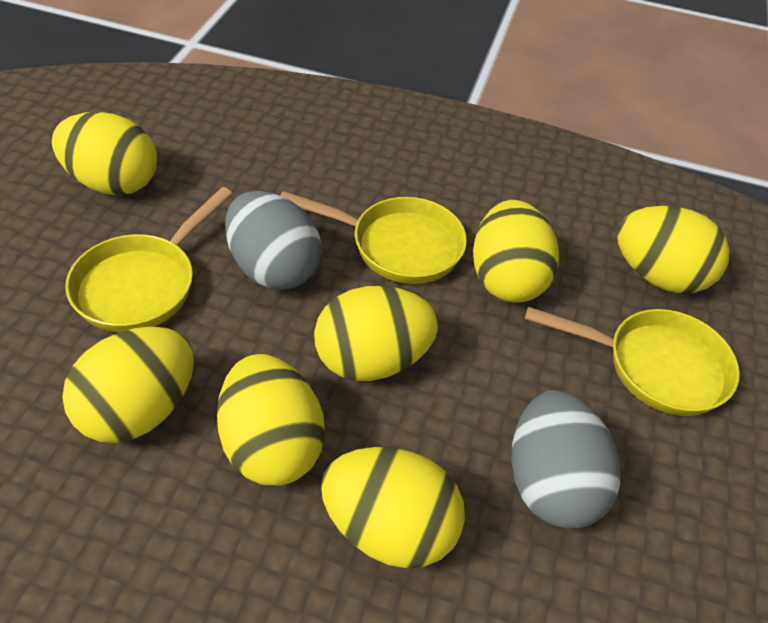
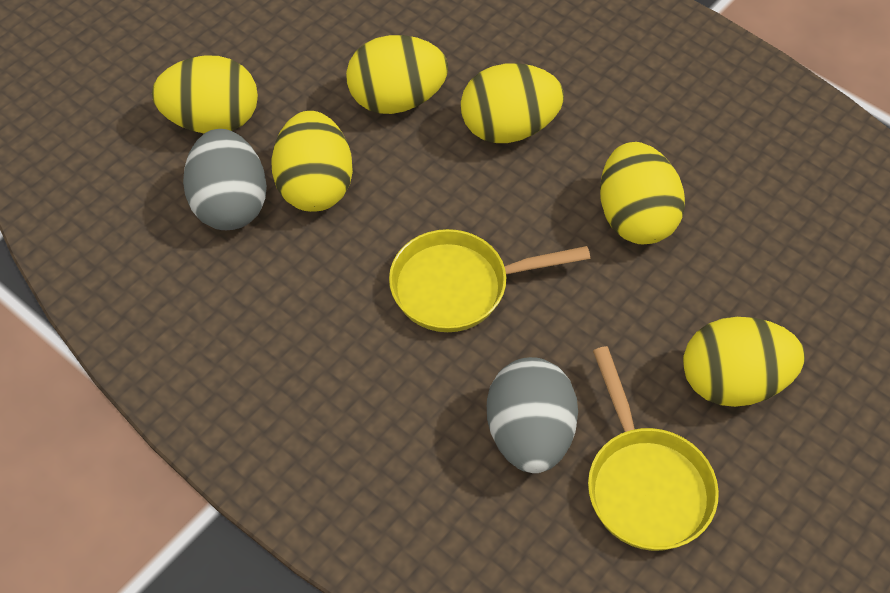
yellow egg: 7 -> 6
yellow pan: 3 -> 2

